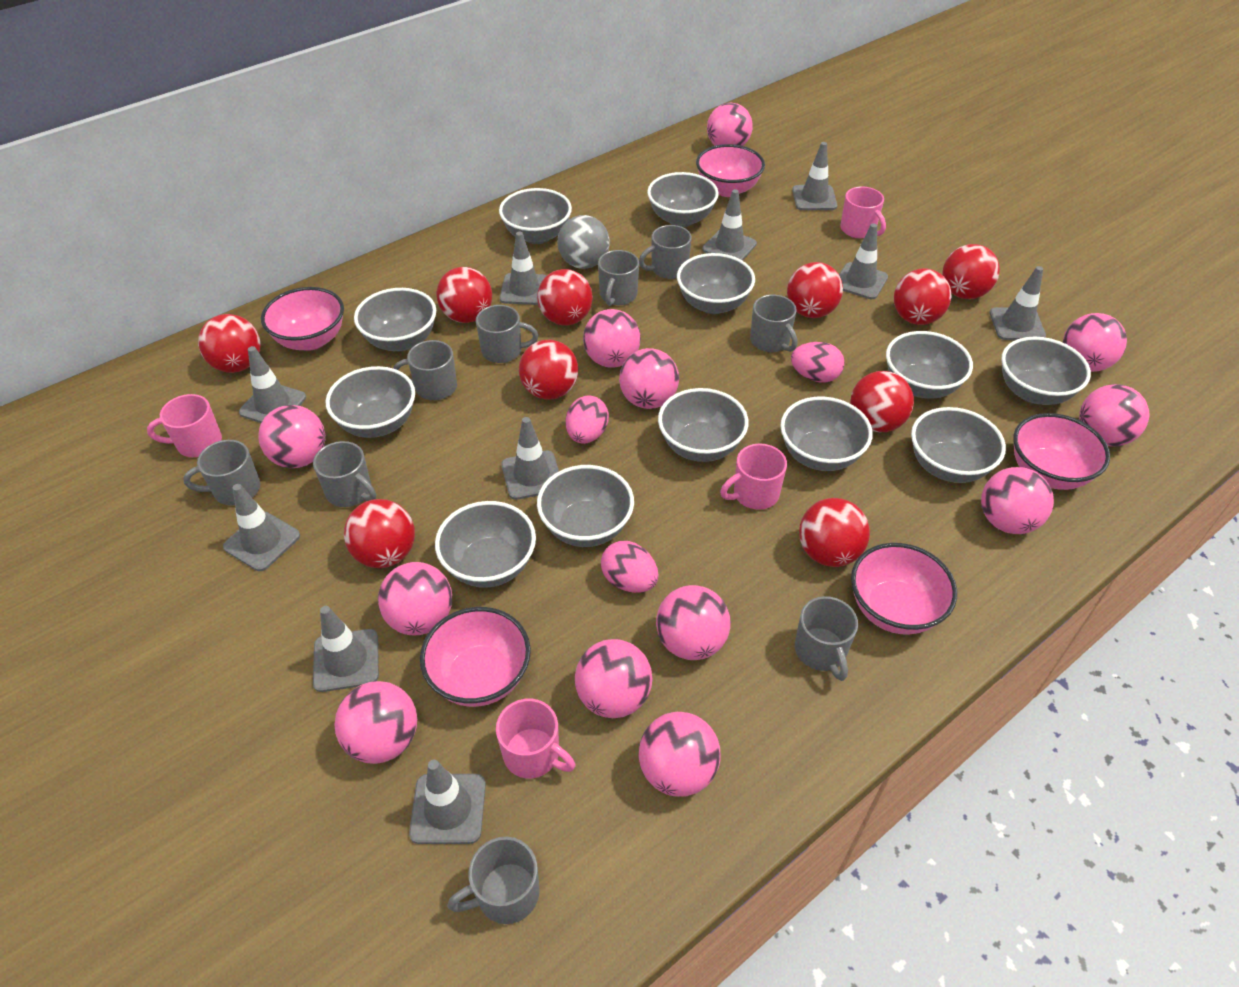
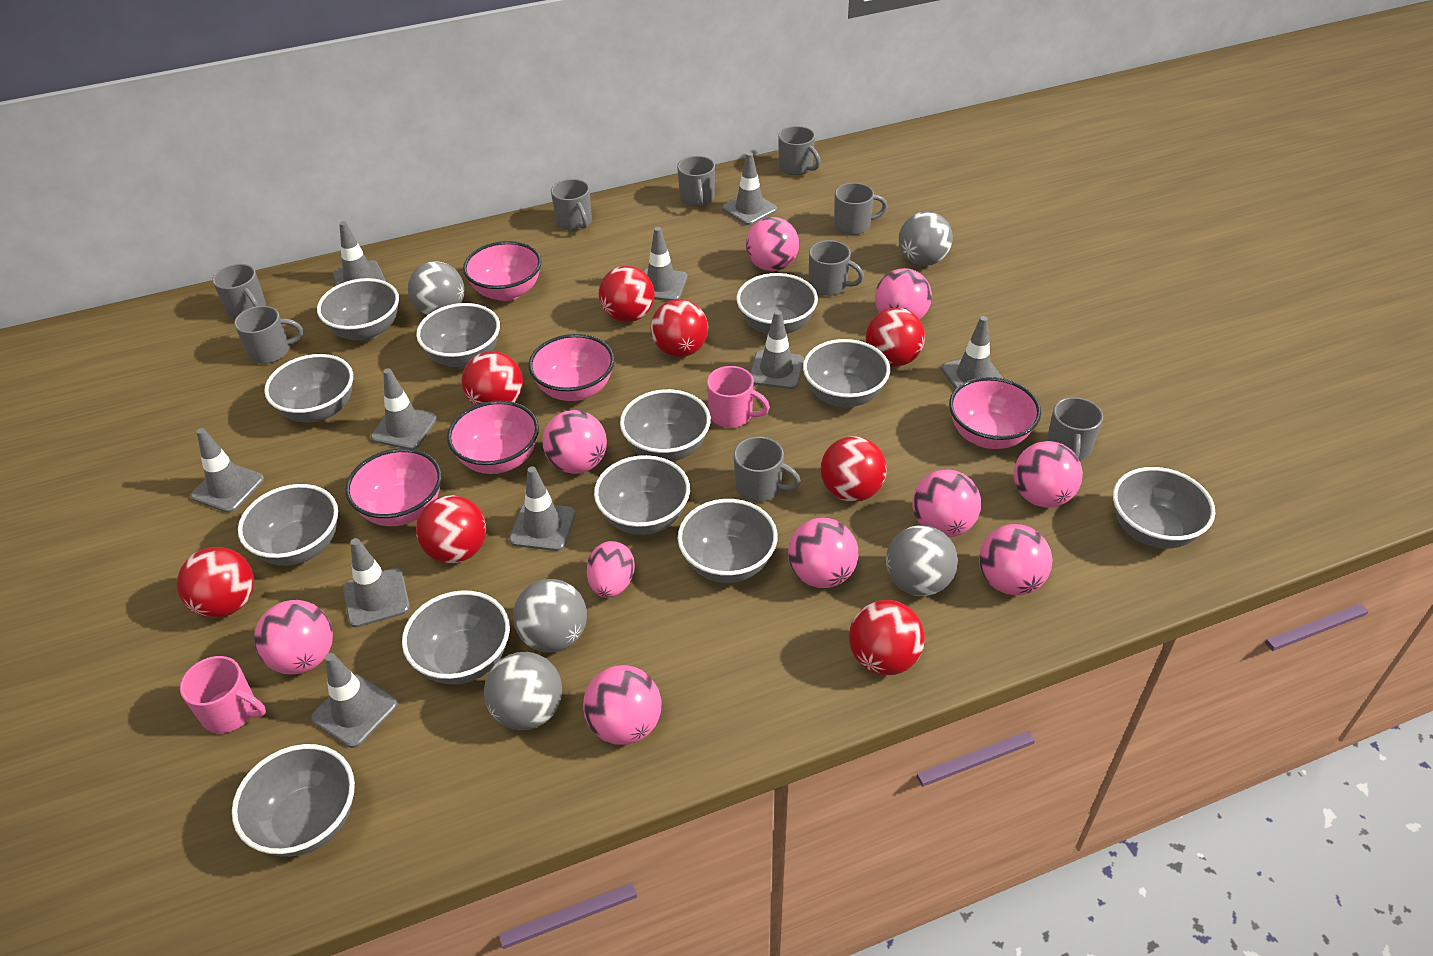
grey ball: 1 -> 5
pink ball: 12 -> 9
pink egg: 3 -> 1
pink mug: 4 -> 2
red ball: 10 -> 8

